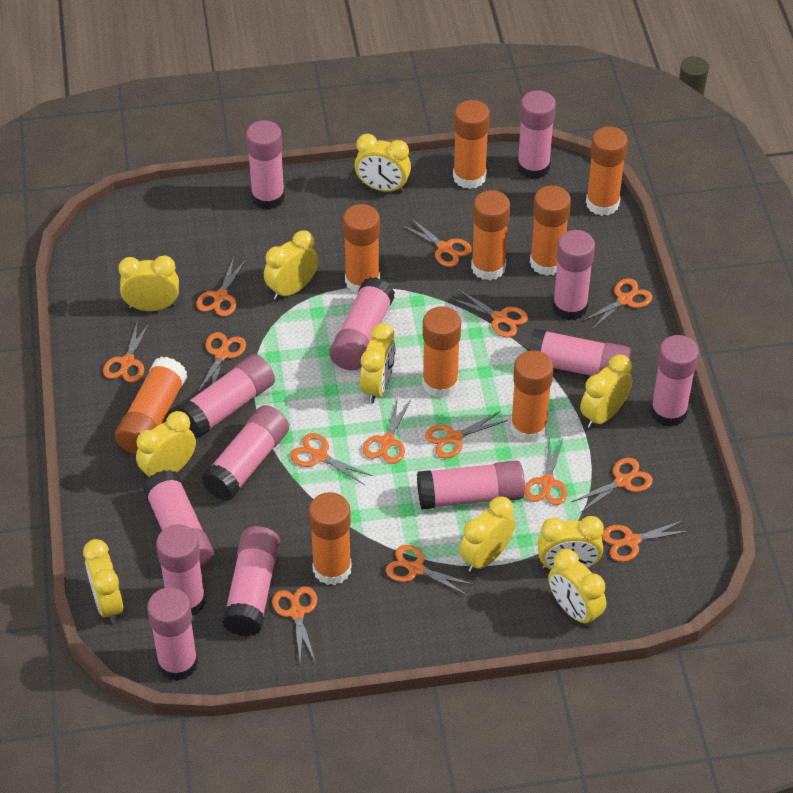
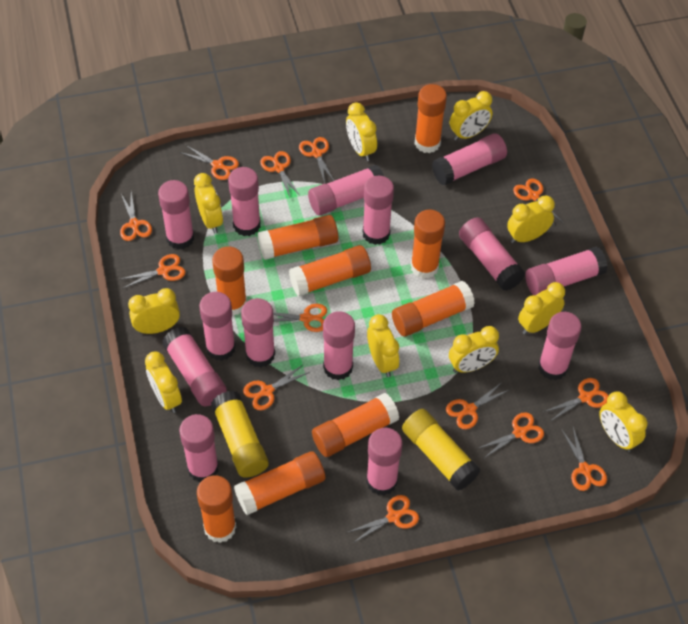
orange scissors: 14 -> 13
pink glue stick: 13 -> 14
yellow glue stick: 0 -> 2

